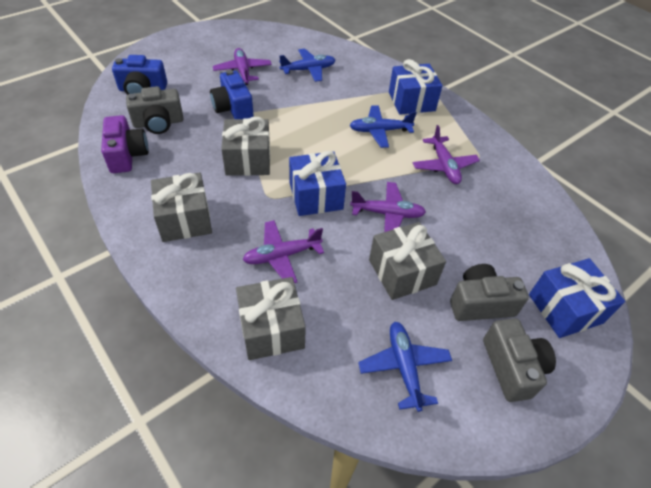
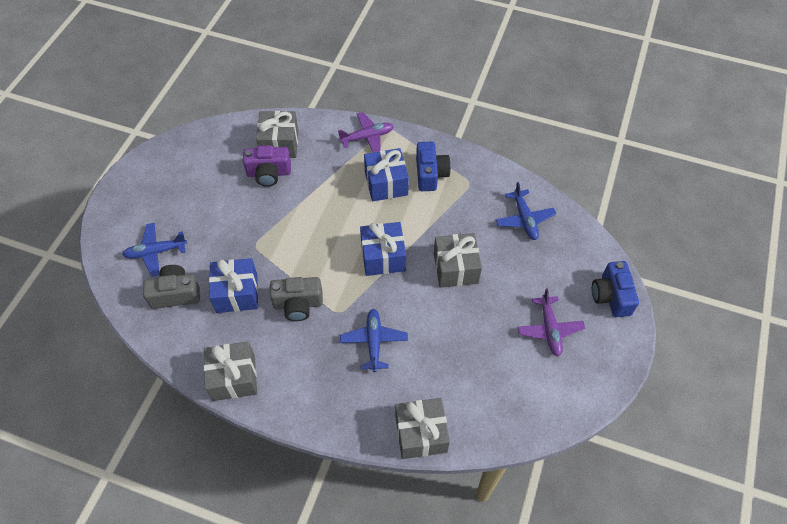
grey camera: 3 -> 2
purple plane: 4 -> 2

